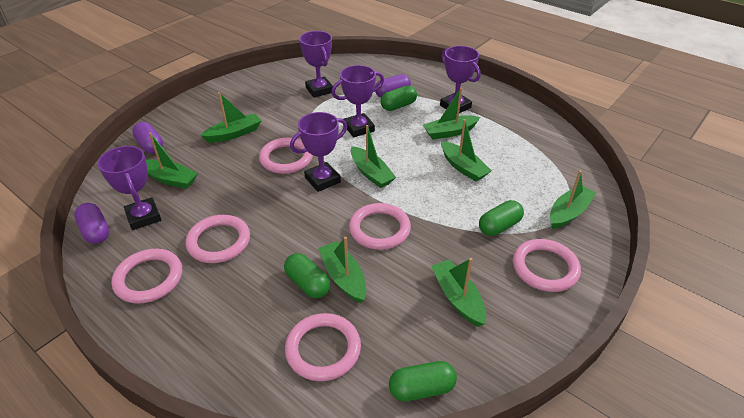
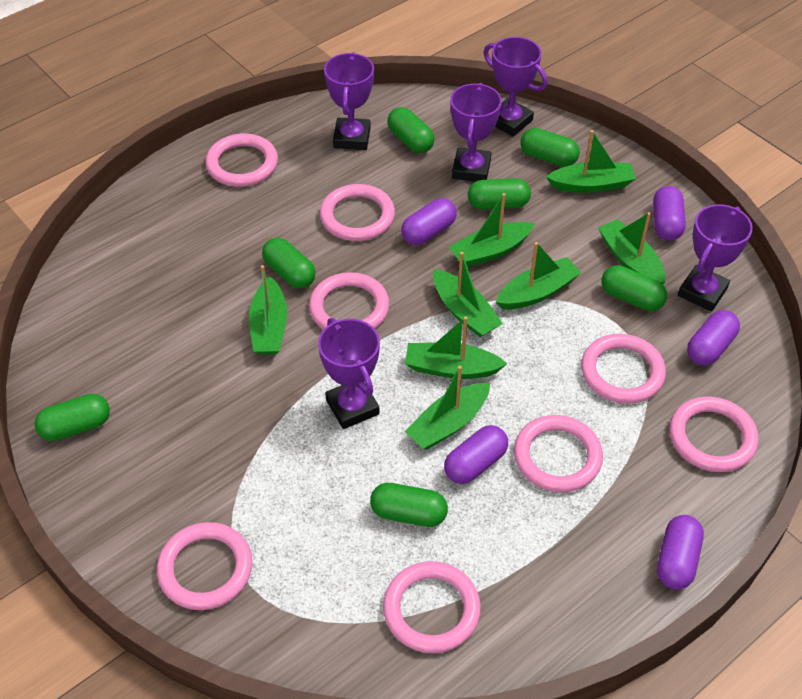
green capsule: 4 -> 7
pink ring: 6 -> 8
purple capsule: 3 -> 5

